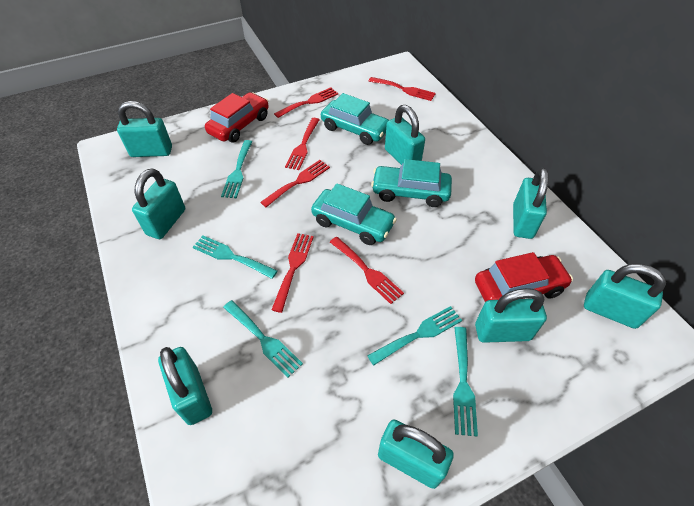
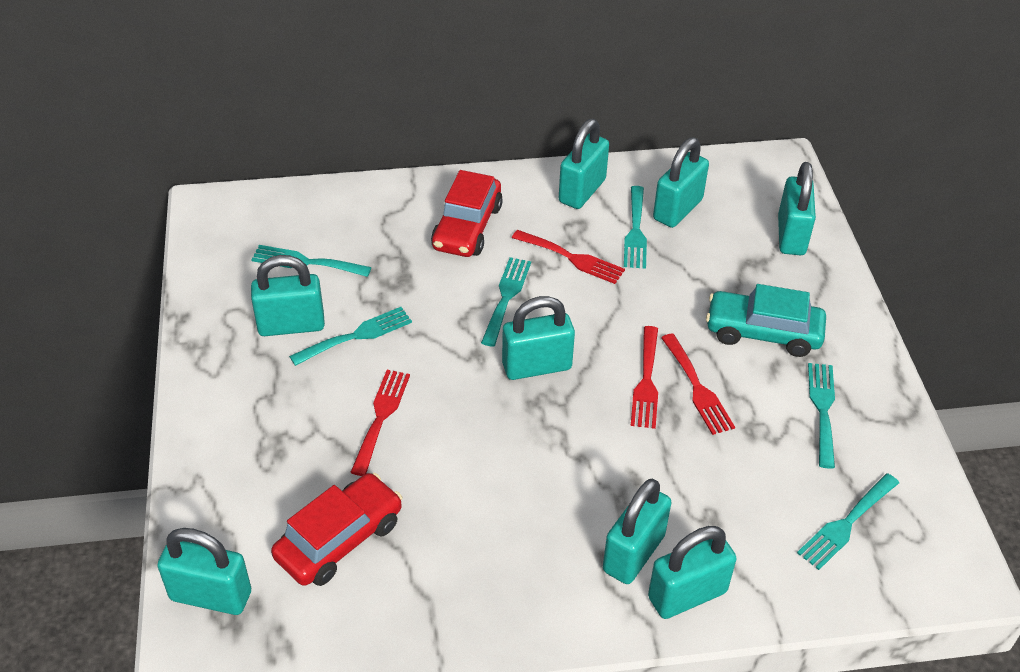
red fork: 6 -> 4
turquoise car: 3 -> 1
turquoise fork: 5 -> 6

